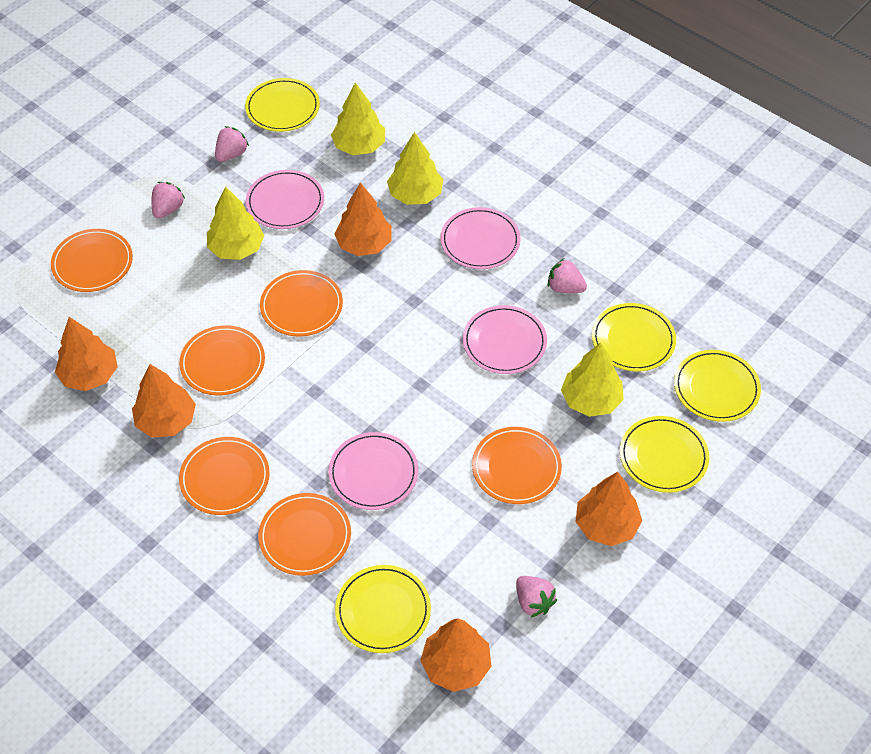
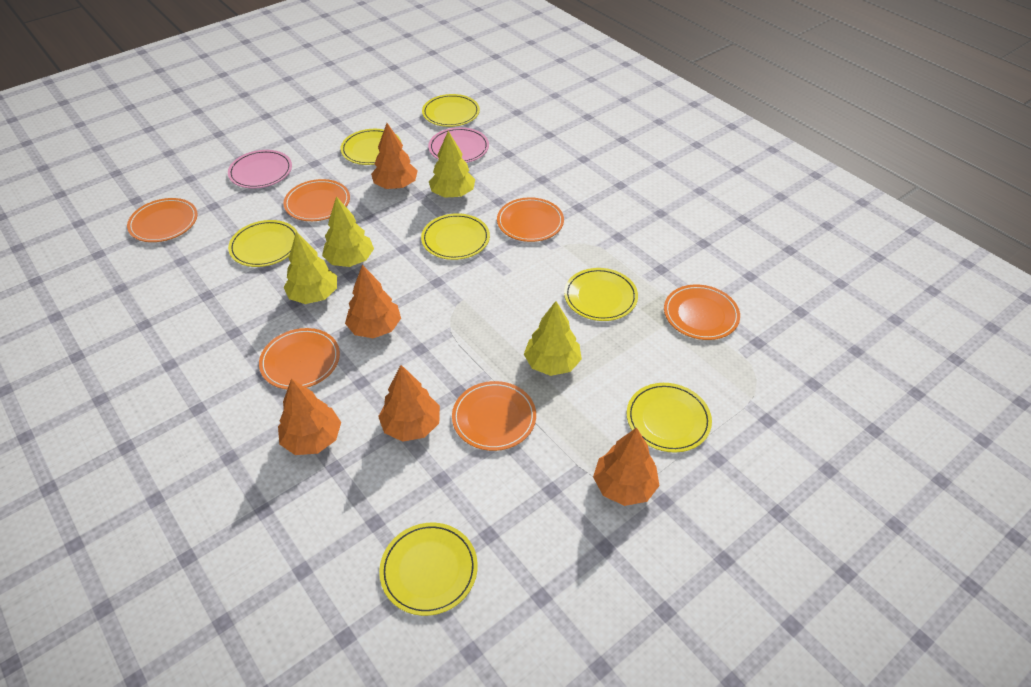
pink plate: 4 -> 2
pink strawberry: 4 -> 0
yellow plate: 5 -> 7

